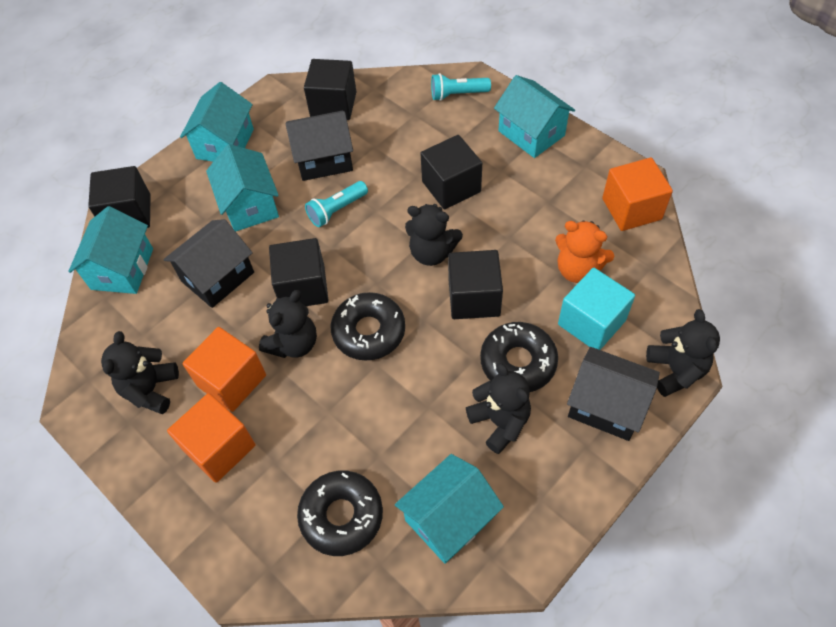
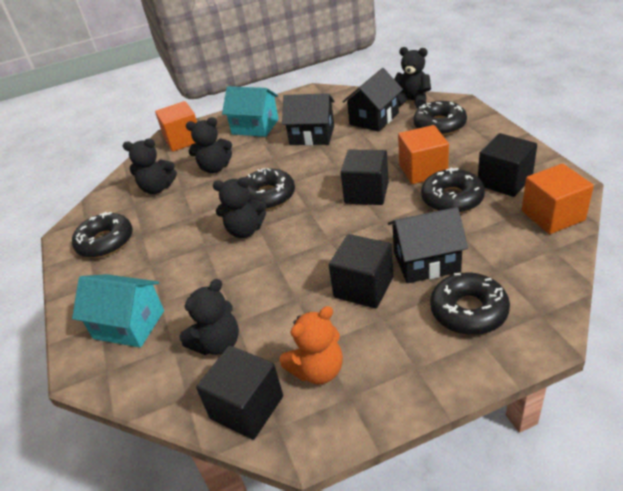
black cube: 5 -> 4
black donut: 3 -> 5
turquoise cube: 1 -> 0
turquoise flashlight: 2 -> 0
turquoise house: 5 -> 2

